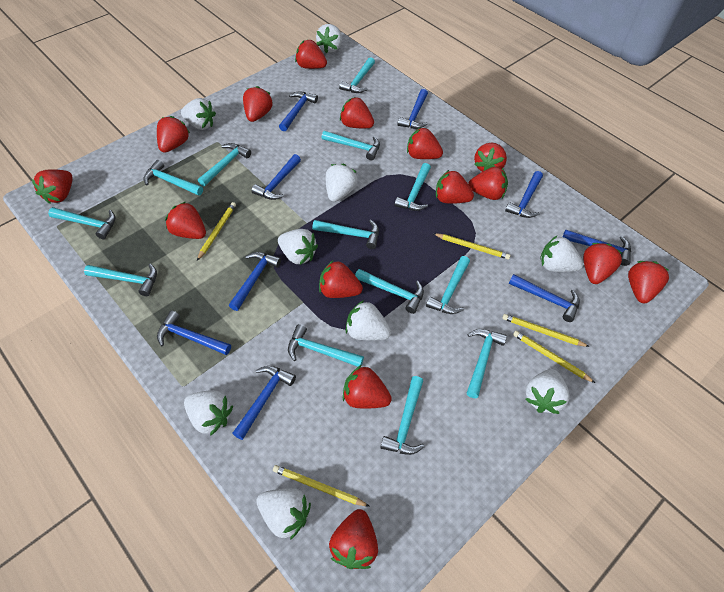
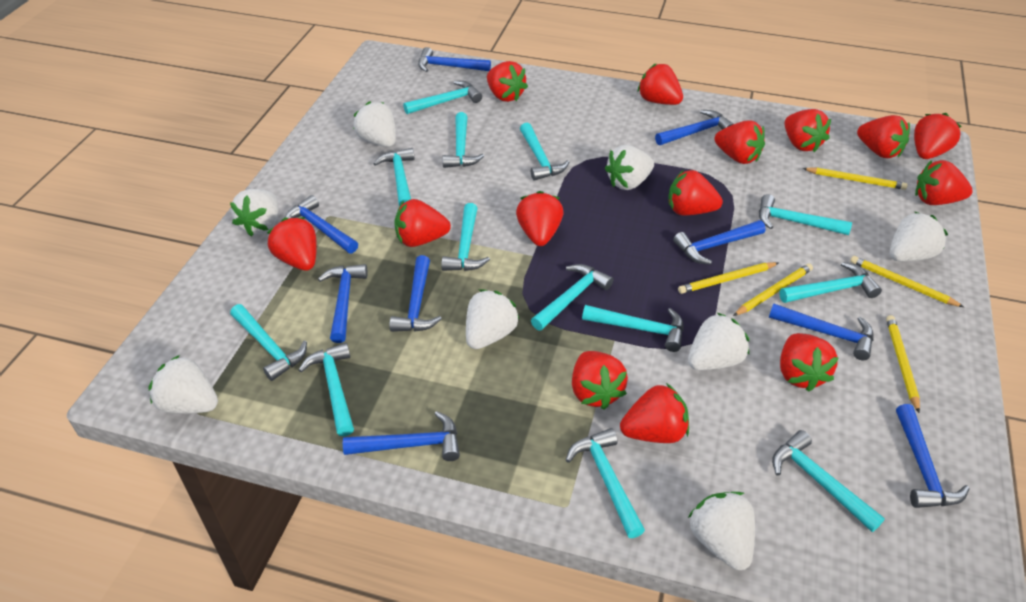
red strawberry: 15 -> 14
white strawberry: 9 -> 8

